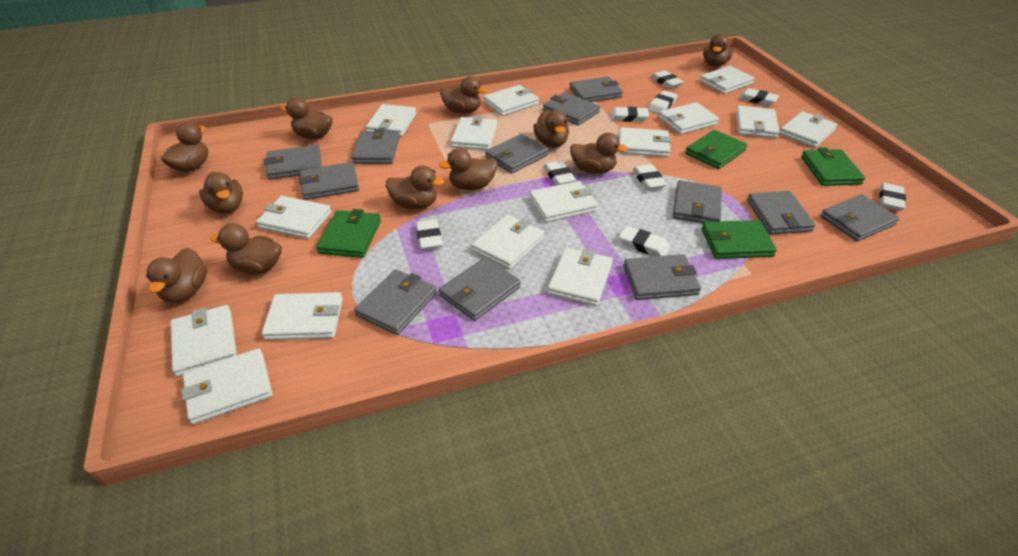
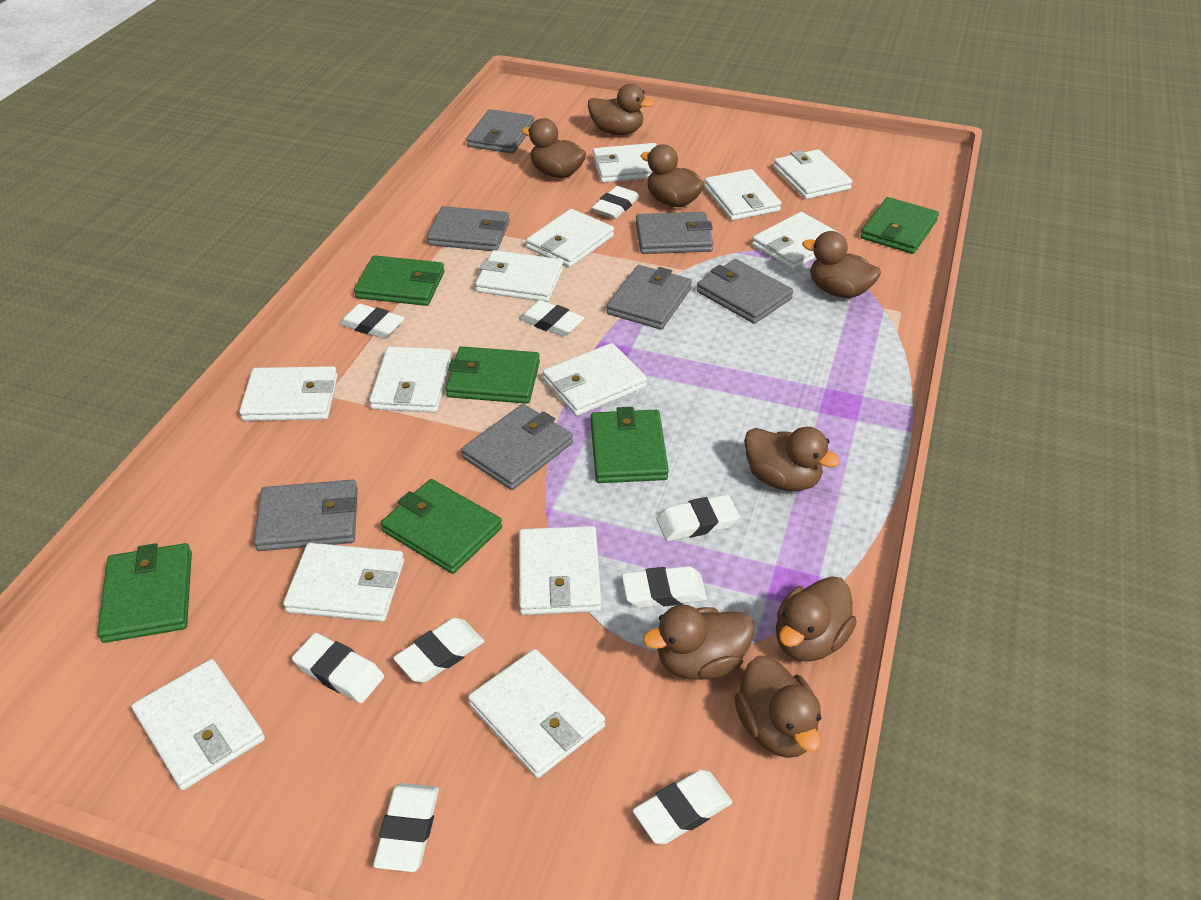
brown duck: 11 -> 8
green wallet: 4 -> 6
grey wallet: 12 -> 7
white wallet: 15 -> 13

